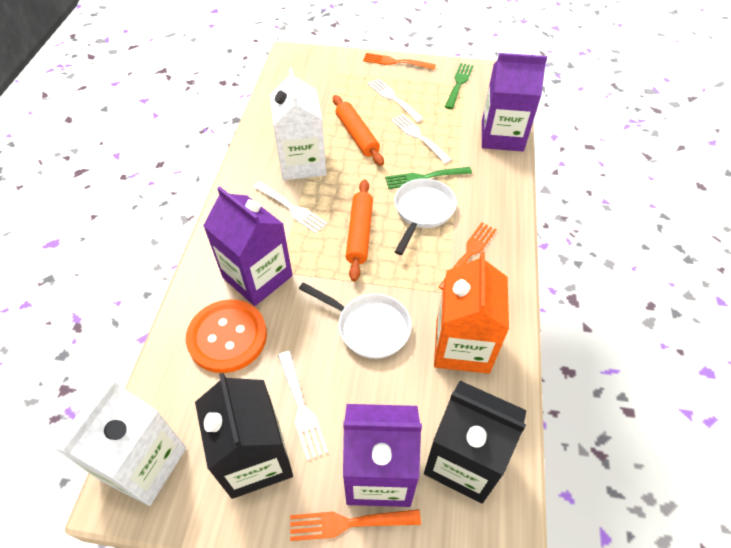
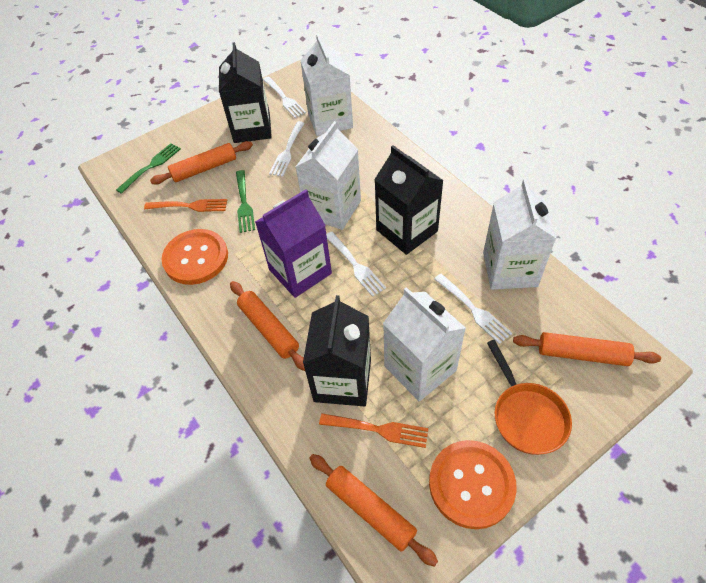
black carton: 2 -> 3
orange button: 1 -> 2
orange carton: 1 -> 0
orange fork: 3 -> 2
orange pan: 0 -> 1
orange rolling pin: 2 -> 4
purple carton: 3 -> 1
white carton: 2 -> 4
white pan: 2 -> 0

